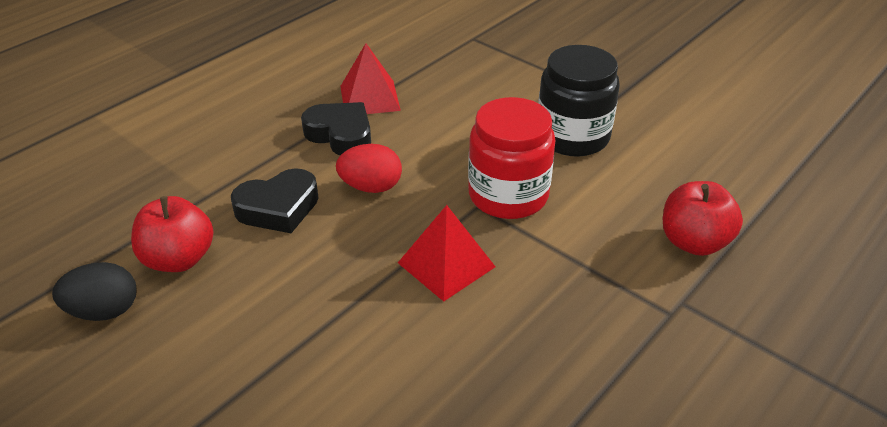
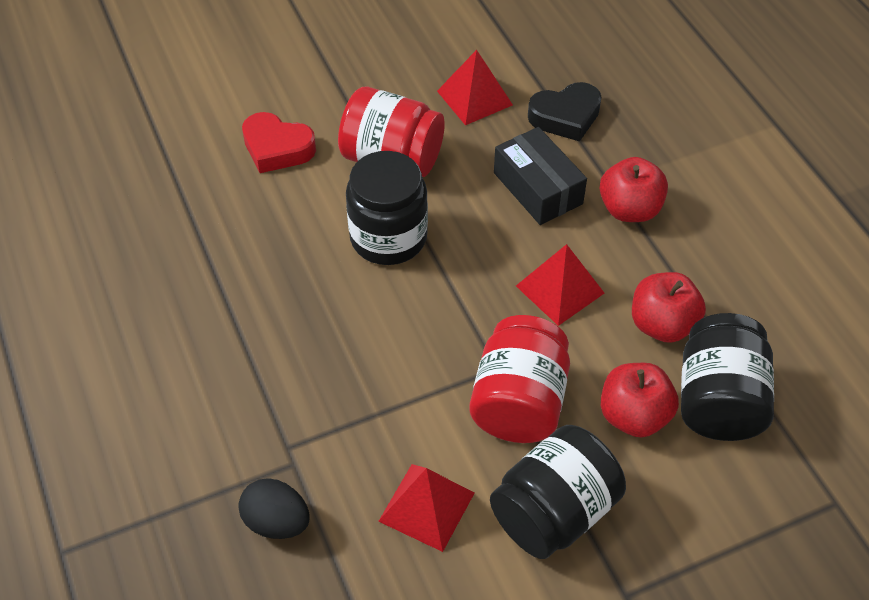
black box: 0 -> 1
black heart: 2 -> 1
black jar: 1 -> 3
red apple: 2 -> 3
red egg: 1 -> 0
red heart: 0 -> 1
red jar: 1 -> 2
red pyramid: 2 -> 3

